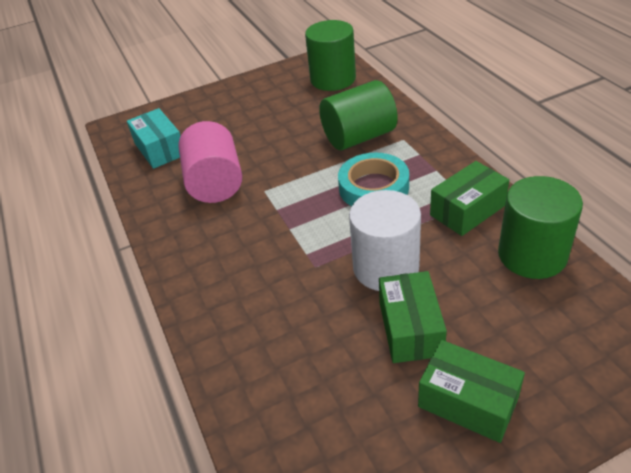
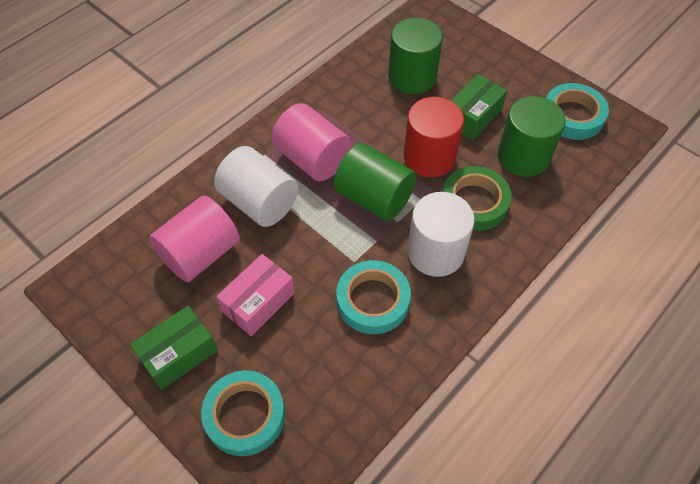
green box: 3 -> 2
green tape: 0 -> 1
pink box: 0 -> 1
pink cylinder: 1 -> 2
red cylinder: 0 -> 1
turquoise box: 1 -> 0
turquoise tape: 1 -> 3
white cylinder: 1 -> 2

